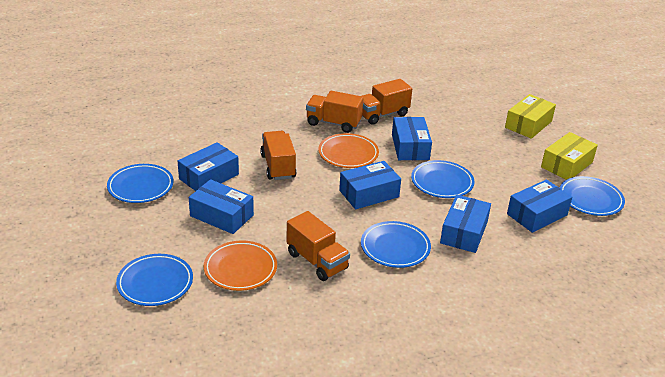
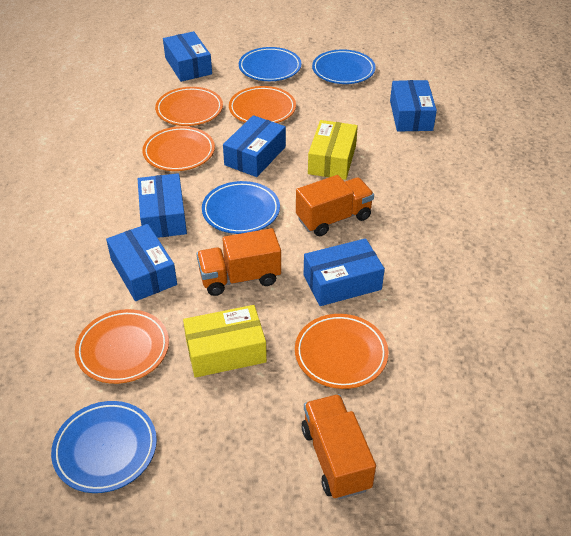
blue plate: 5 -> 4
orange plate: 2 -> 5
orange truck: 4 -> 3

